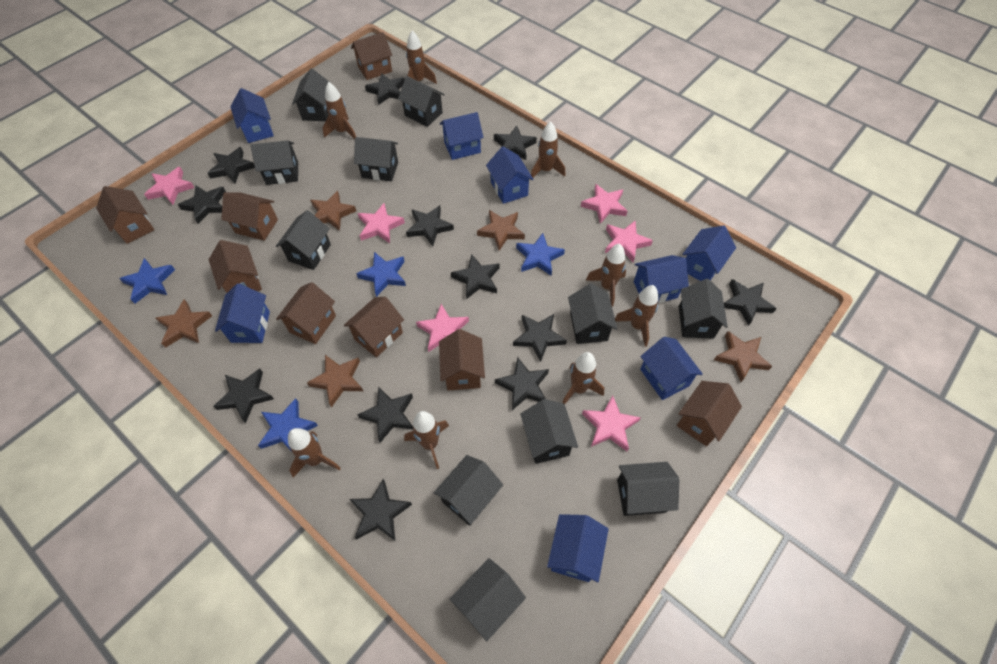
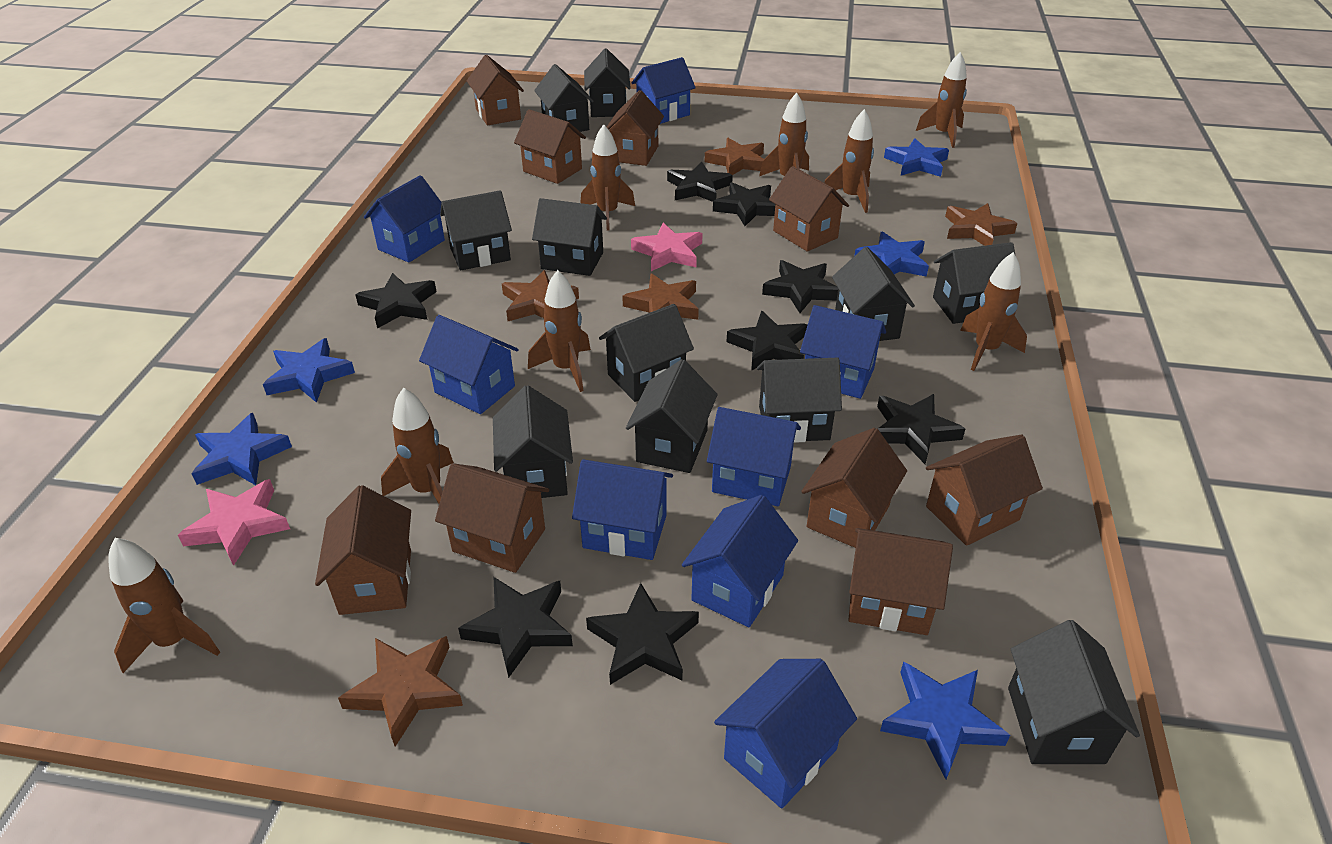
black star: 12 -> 8
blue star: 4 -> 5
brown house: 8 -> 9
pink star: 6 -> 2

